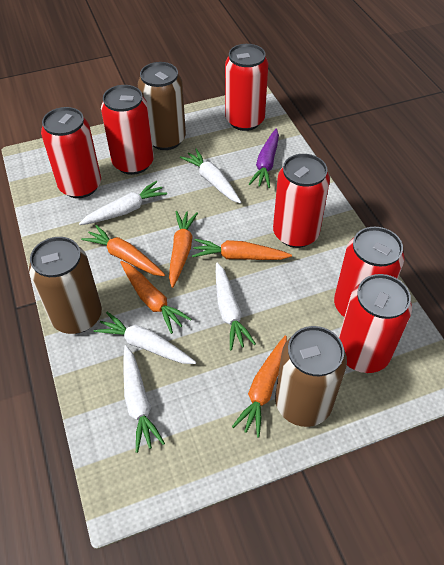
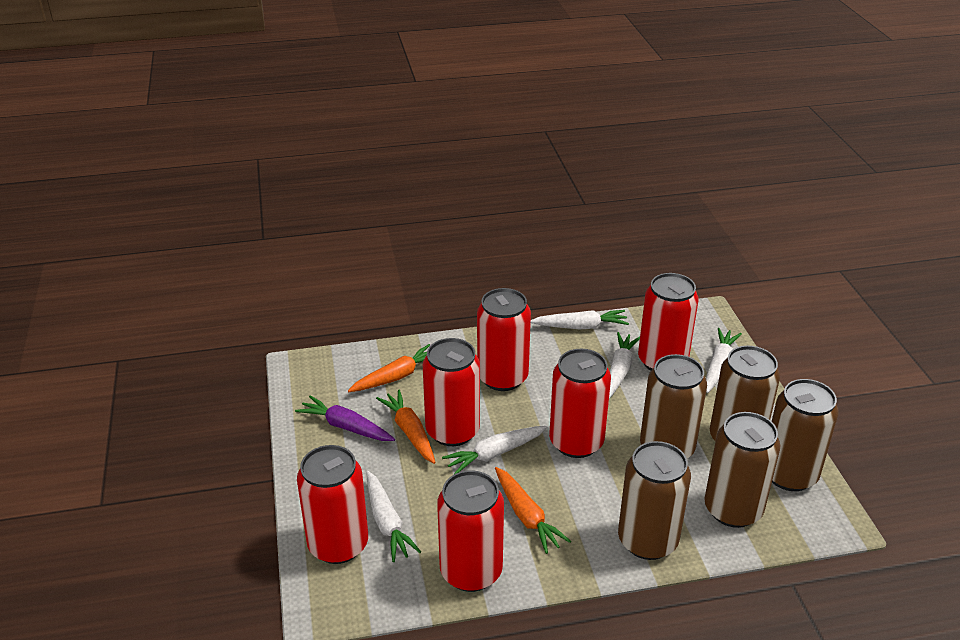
brown can: 3 -> 5
orange carrot: 5 -> 3

